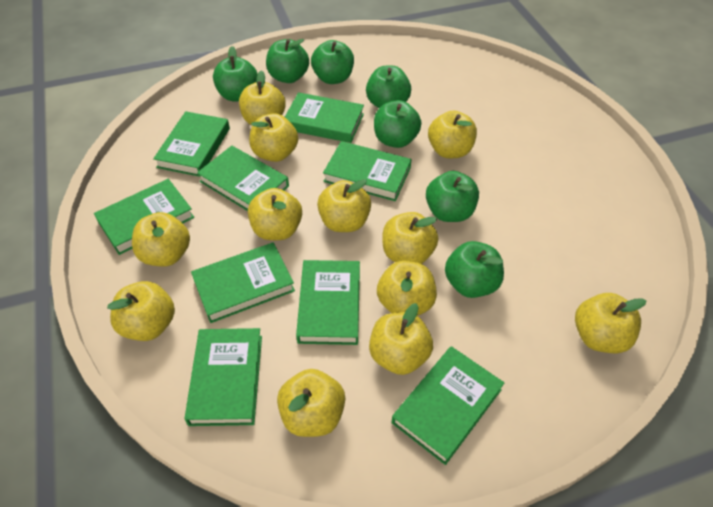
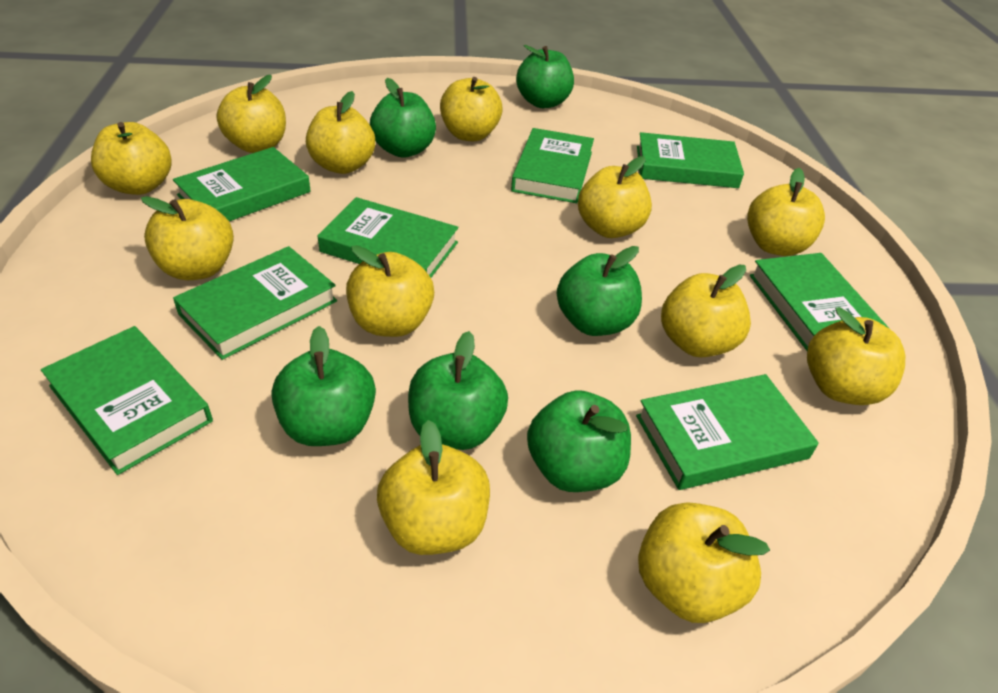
green apple: 7 -> 6
green book: 9 -> 8

